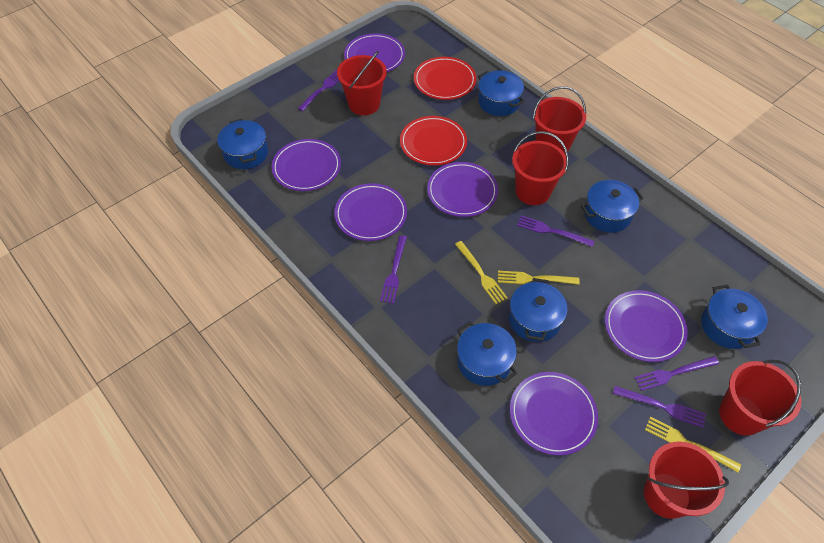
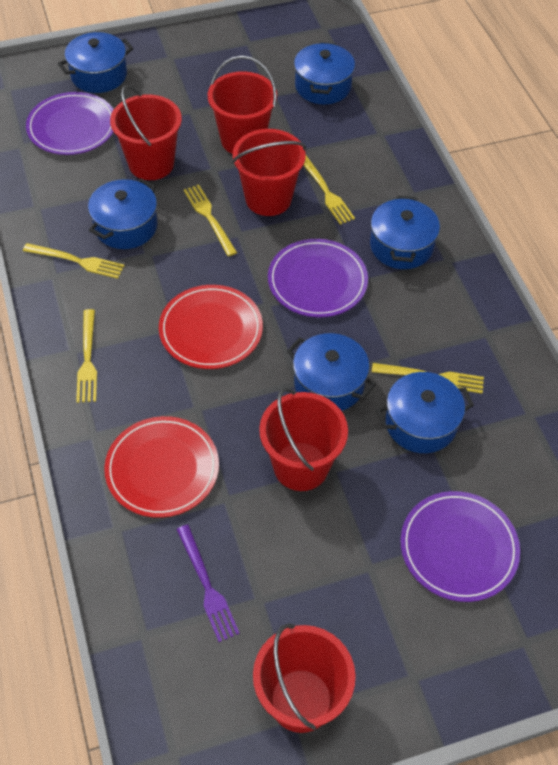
purple fork: 5 -> 1
purple plate: 6 -> 3
yellow fork: 3 -> 5

